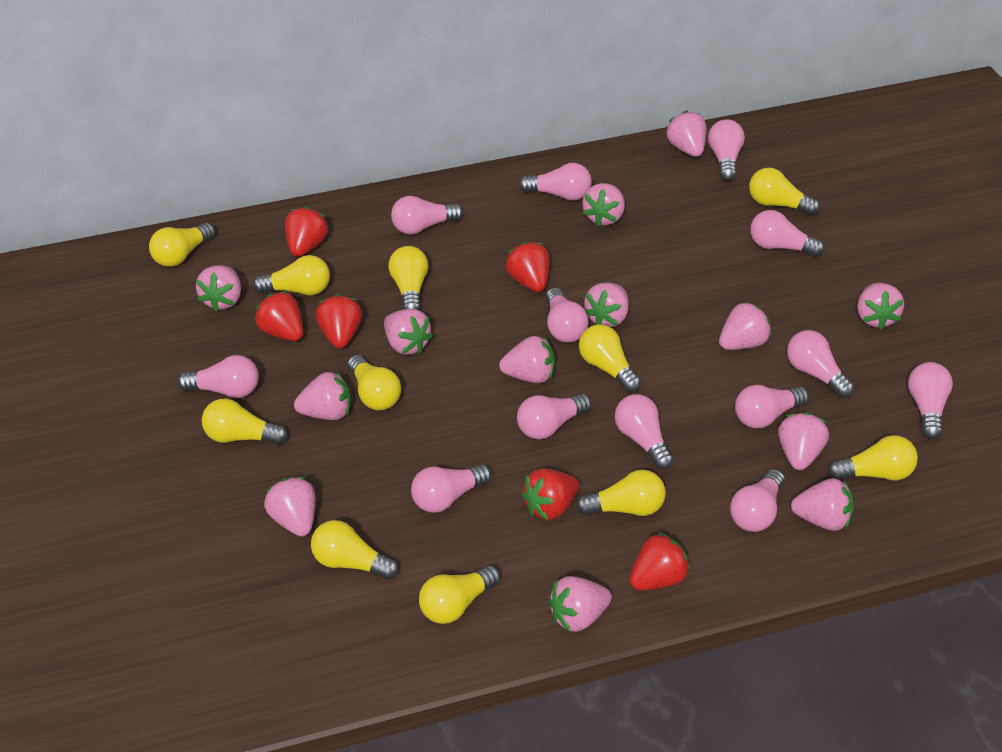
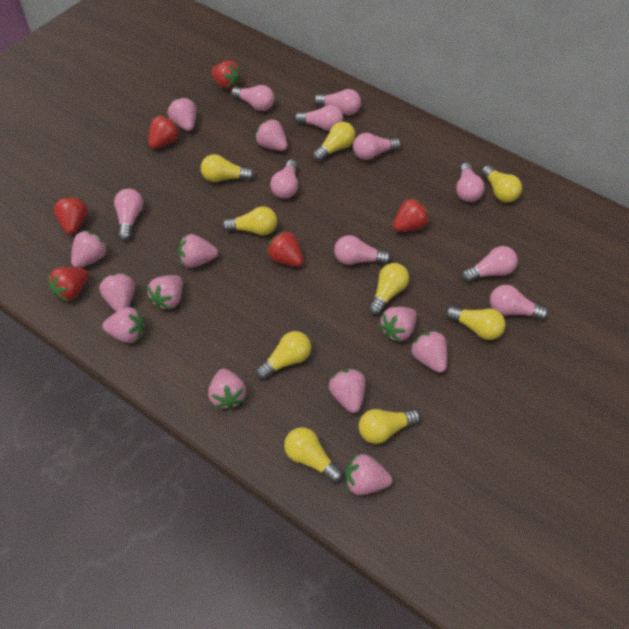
pink light bulb: 13 -> 10
pink strawberry: 13 -> 12
yellow light bulb: 11 -> 9

